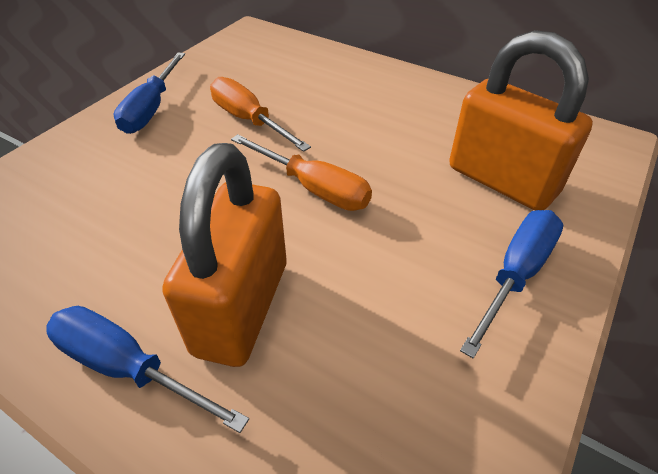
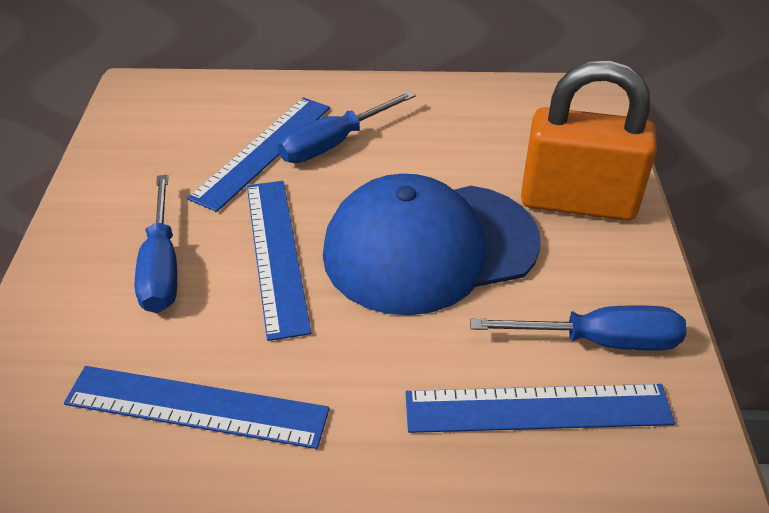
blue cap: 0 -> 1
blue ruler: 0 -> 4
orange padlock: 2 -> 1
orange screwdriver: 2 -> 0

